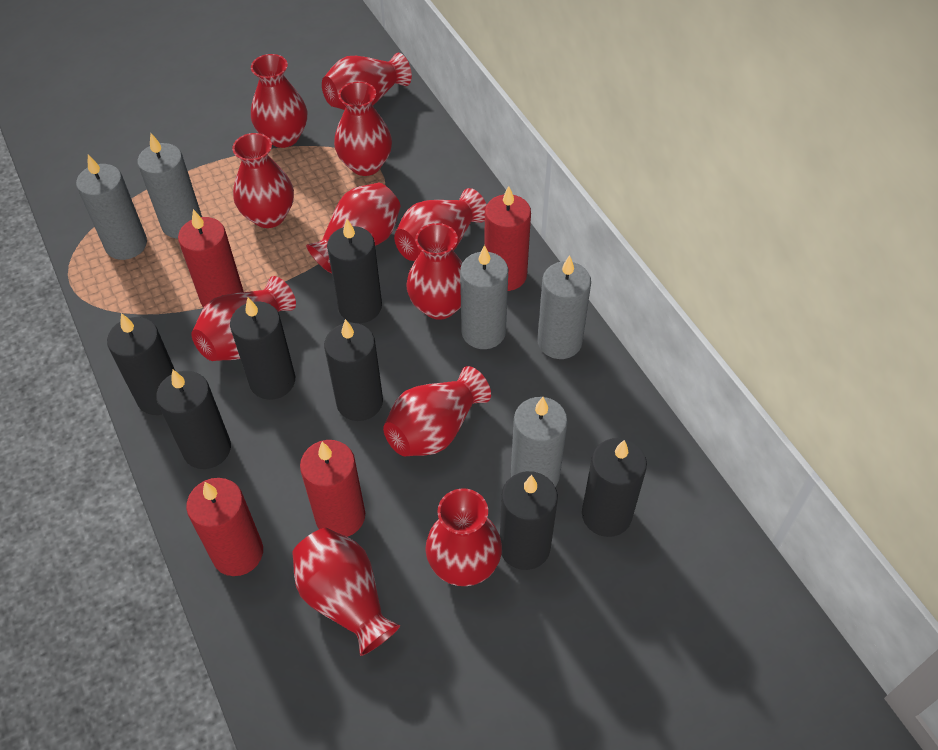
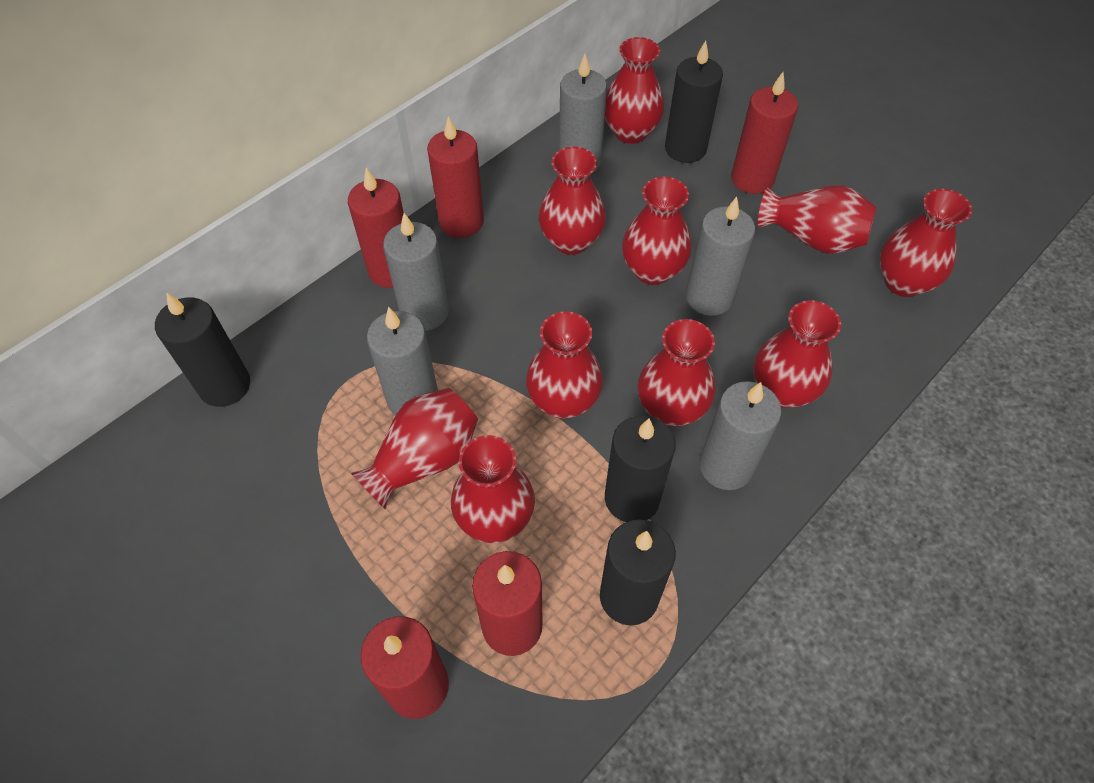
black candle: 7 -> 4
red candle: 4 -> 5
red vase: 11 -> 10

